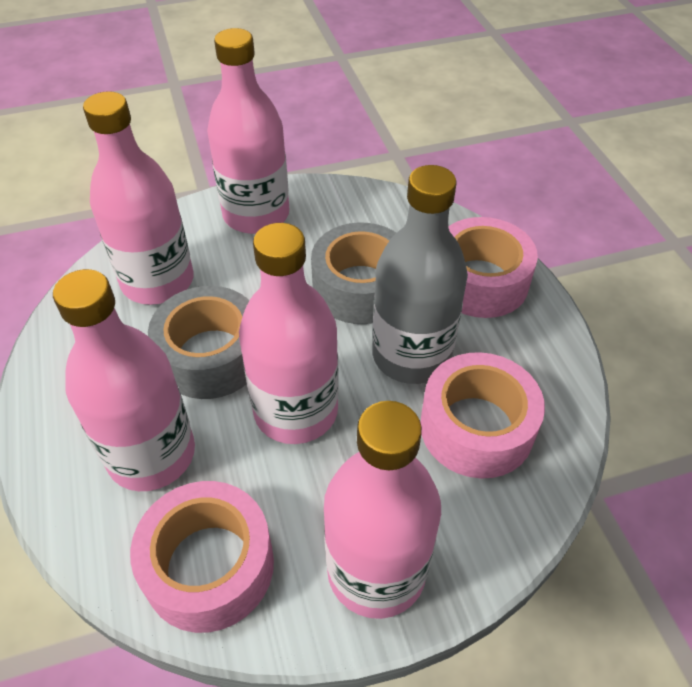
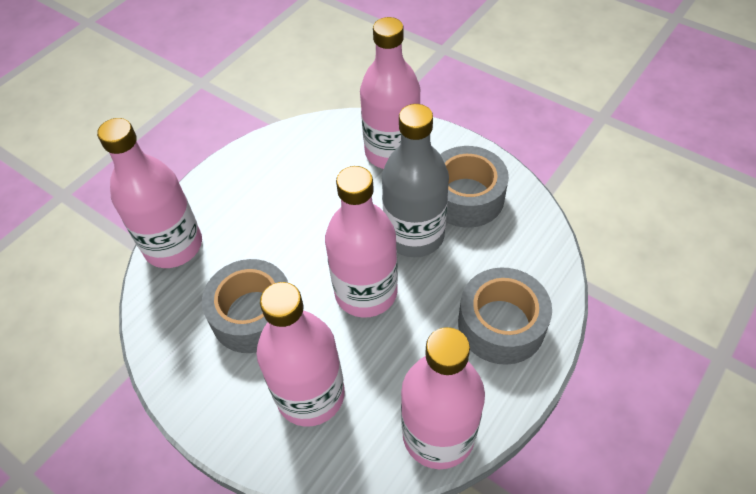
grey tape: 2 -> 3
pink tape: 3 -> 0

